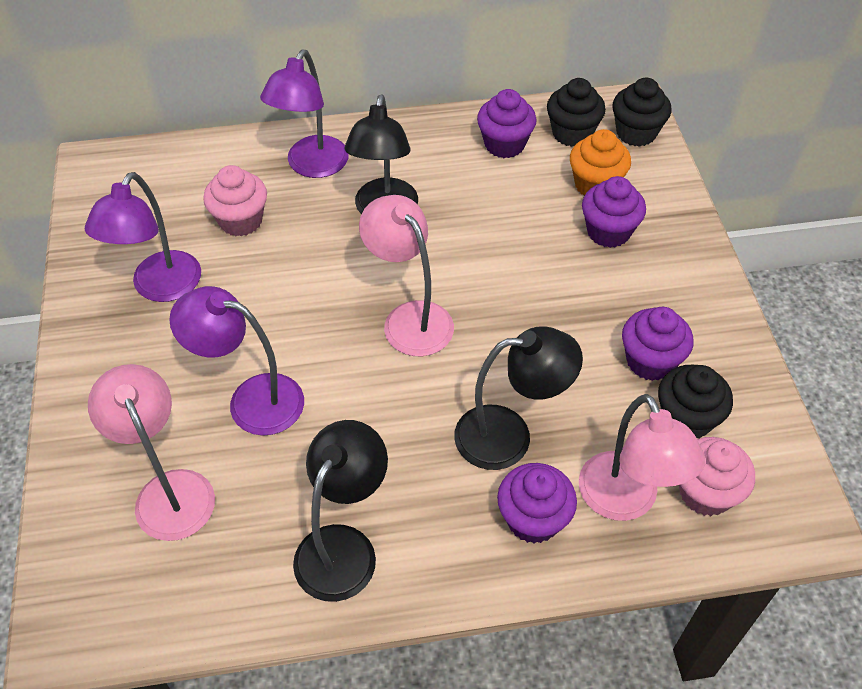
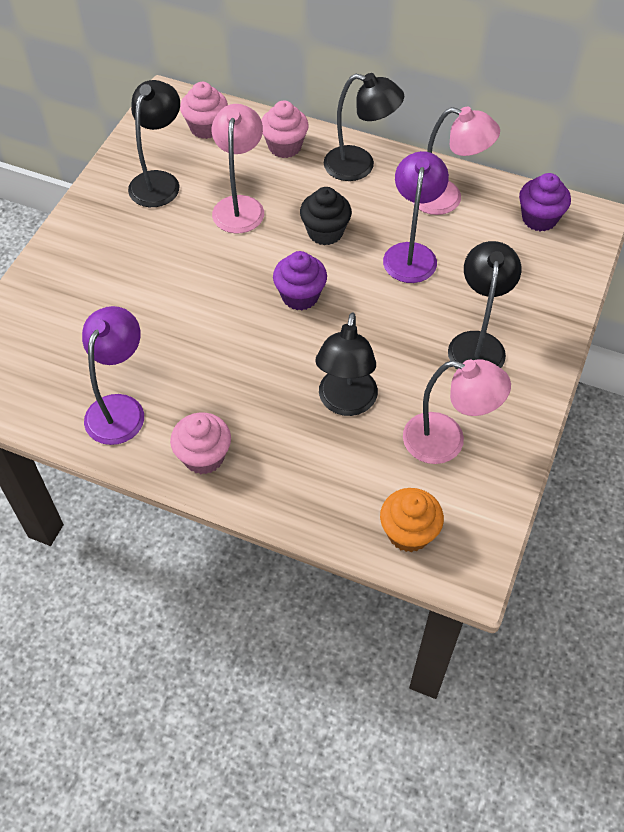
black cupcake: 3 -> 1
black lamp: 3 -> 4
pink cupcake: 2 -> 3
purple cupcake: 4 -> 2
purple lamp: 3 -> 2

